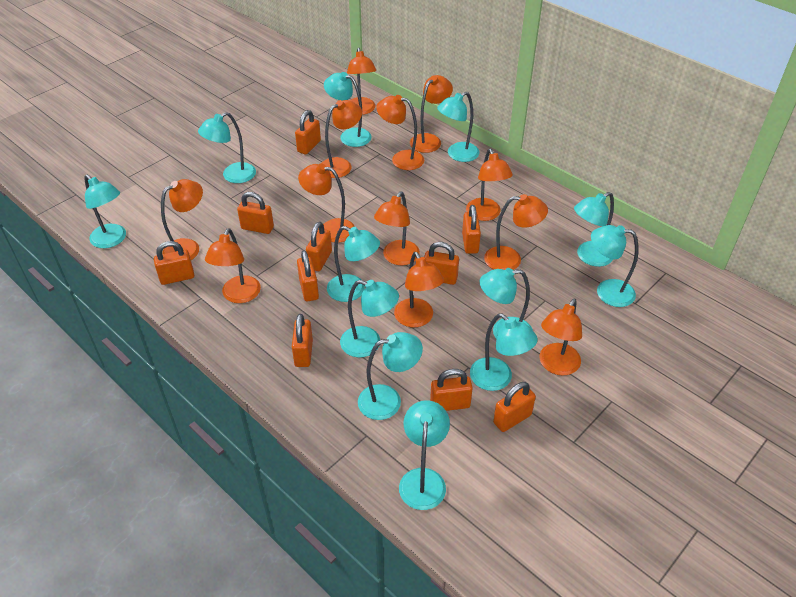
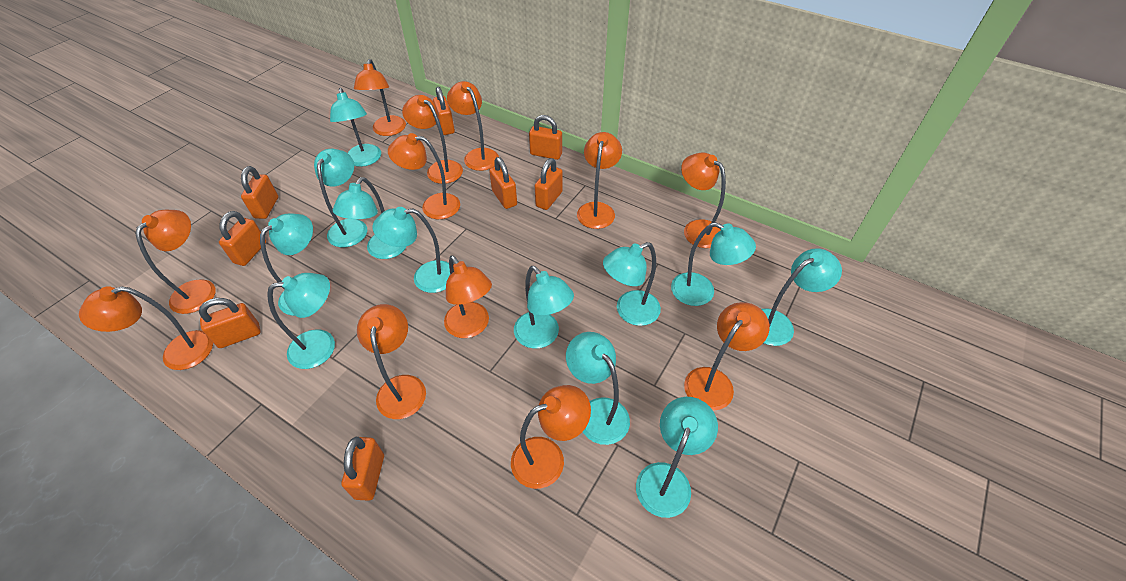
orange padlock: 10 -> 8

